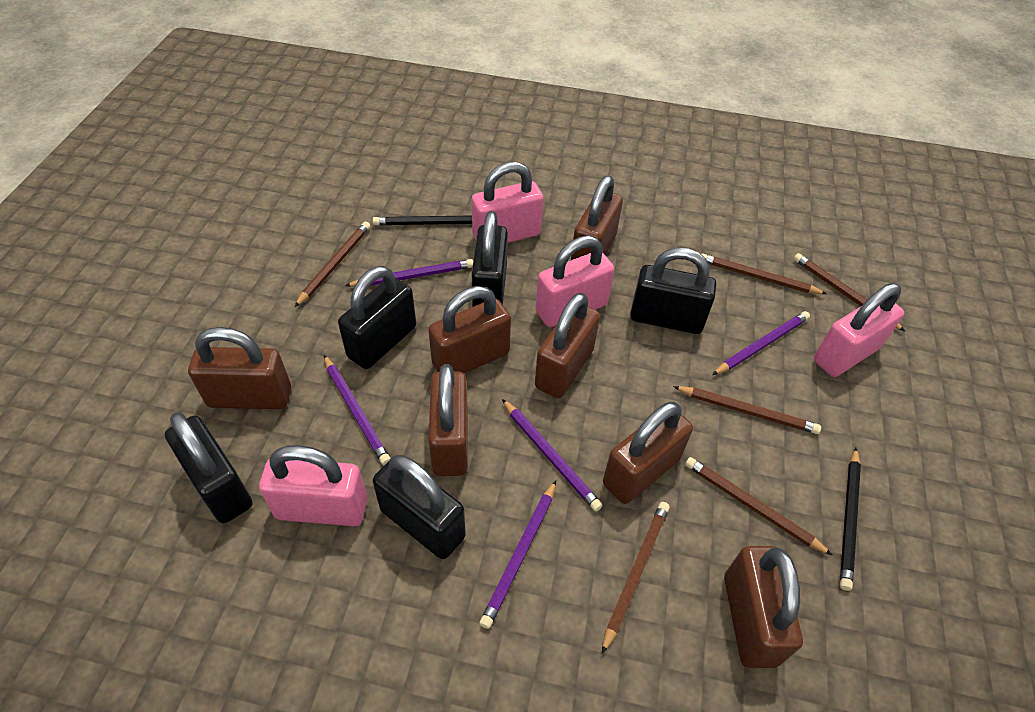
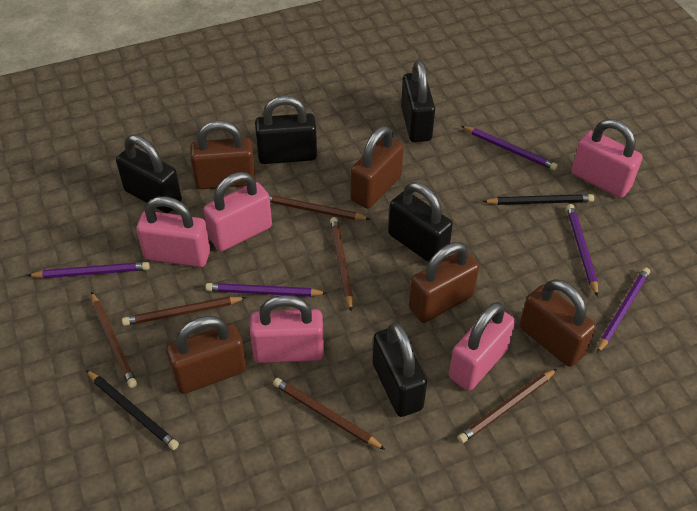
brown padlock: 7 -> 5
pink padlock: 4 -> 5

